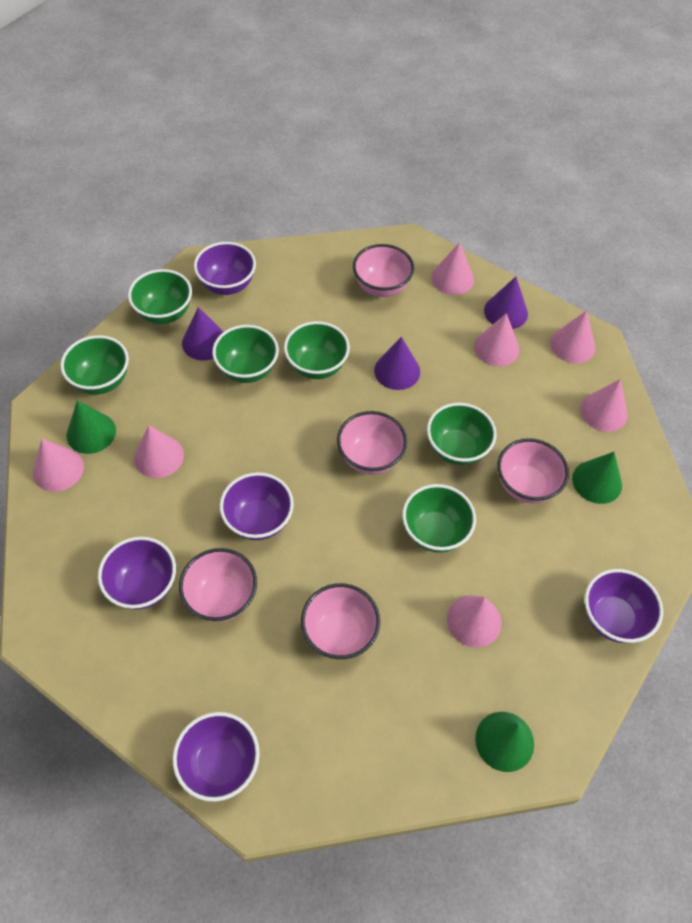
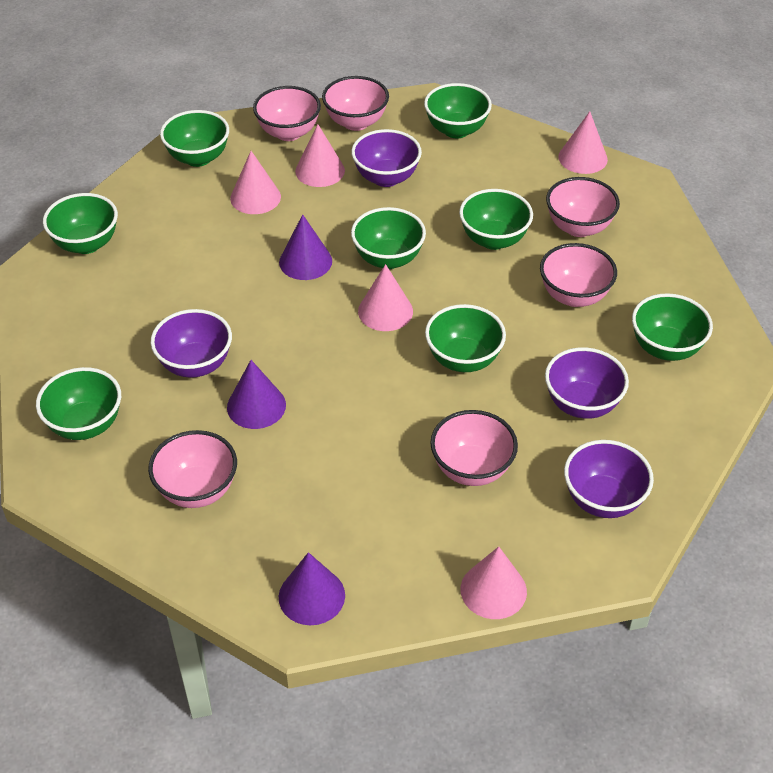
green bowl: 6 -> 8
green cone: 3 -> 0
pink bowl: 5 -> 6
pink cone: 7 -> 5
purple bowl: 5 -> 4

